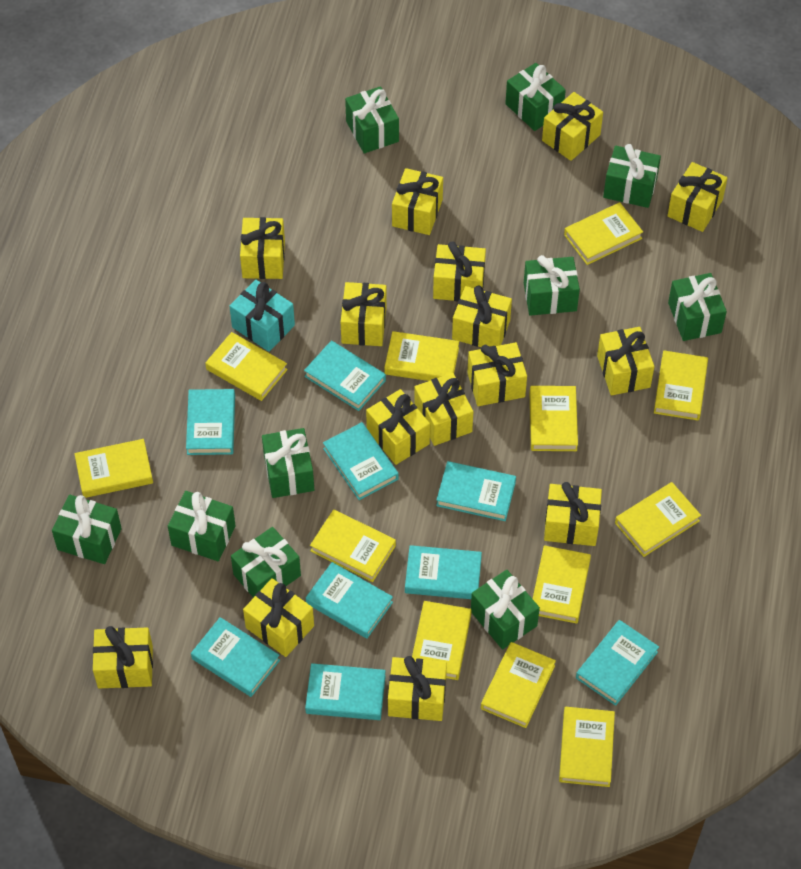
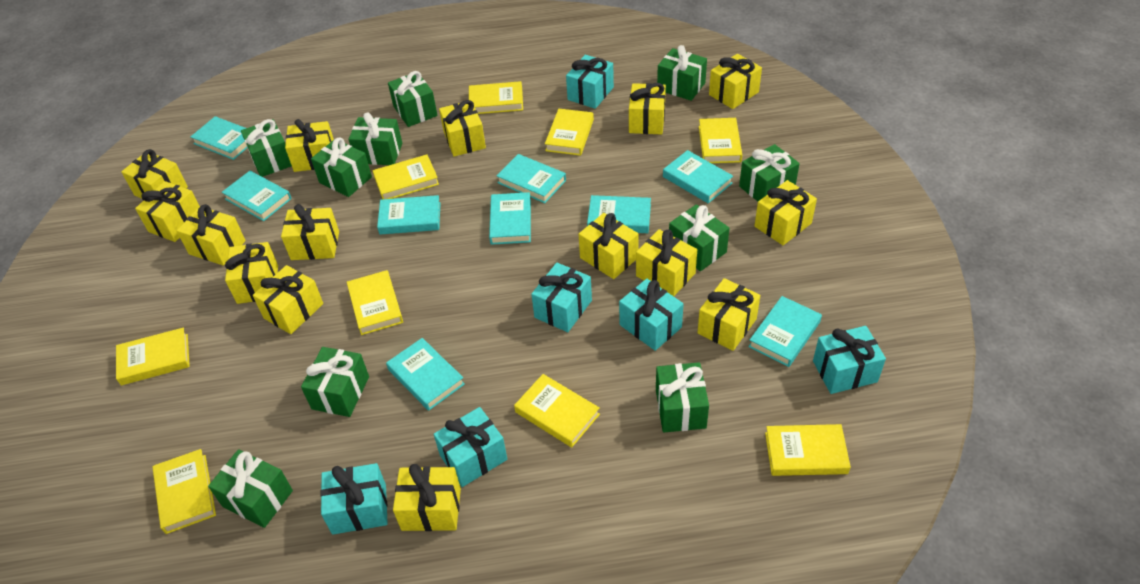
turquoise gift: 1 -> 6
yellow book: 12 -> 9

